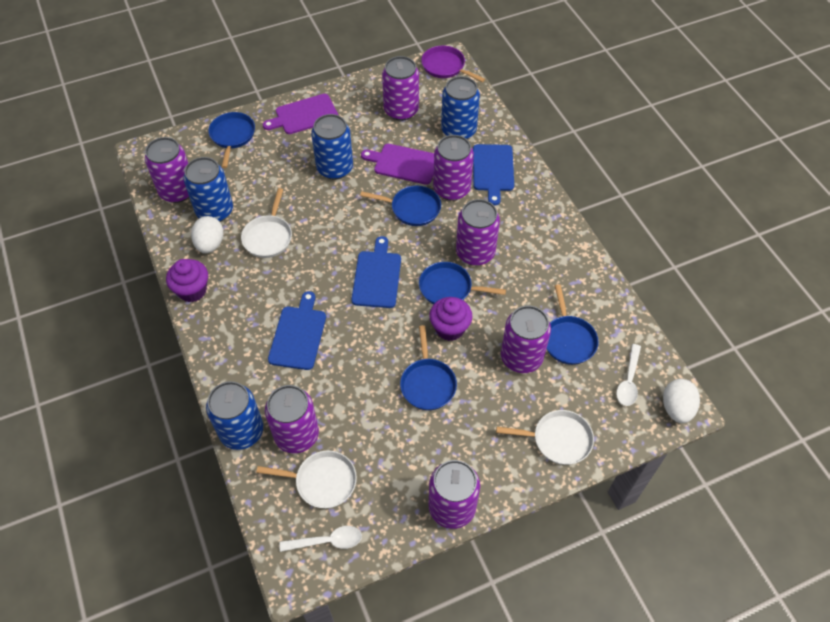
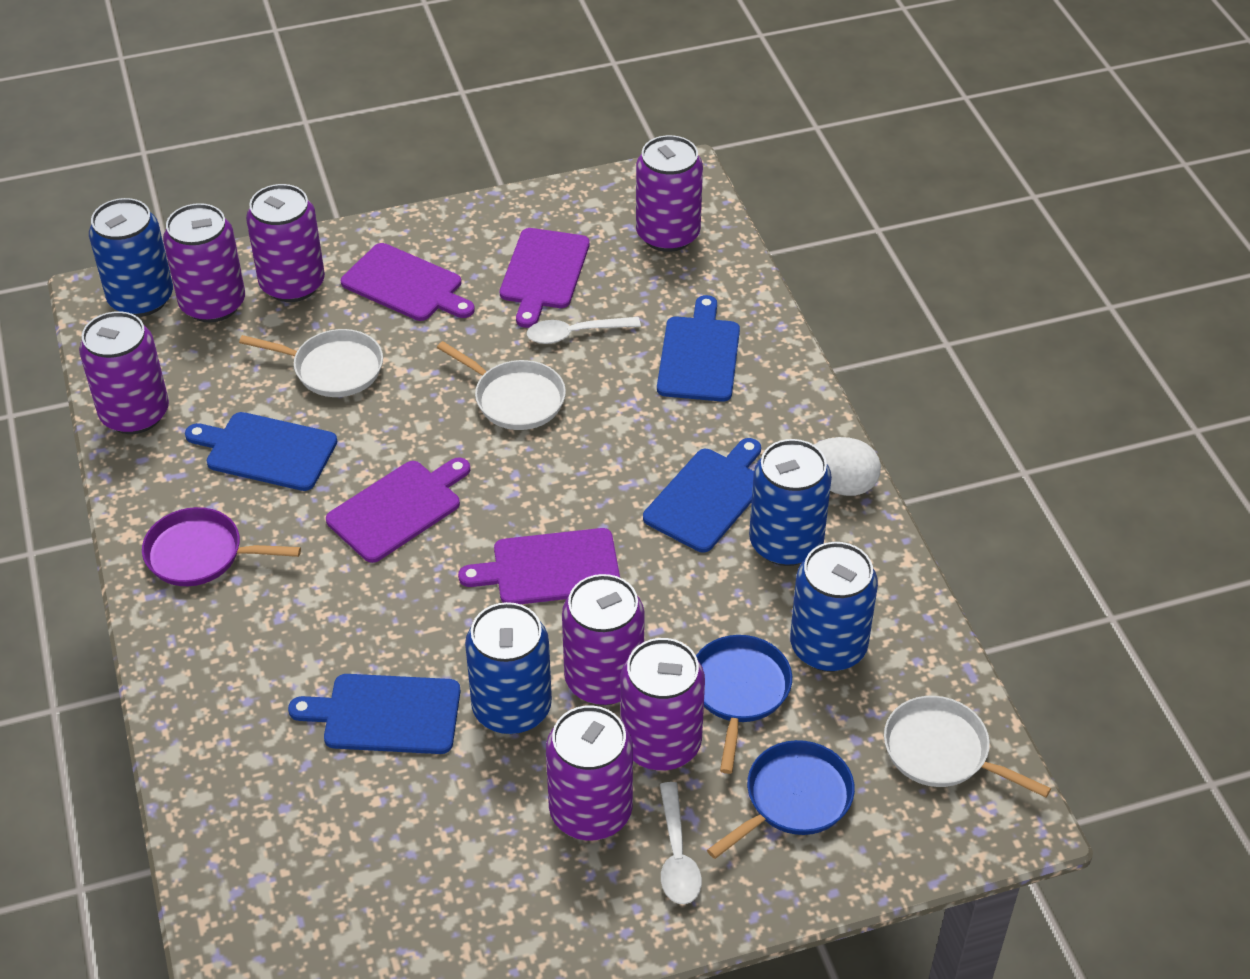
blue cutting board: 3 -> 4
blue pan: 5 -> 2
purple cupcake: 2 -> 0
purple cutting board: 2 -> 4
white egg: 2 -> 1

